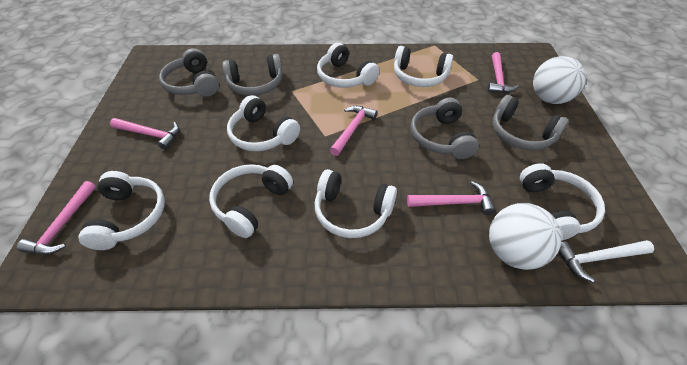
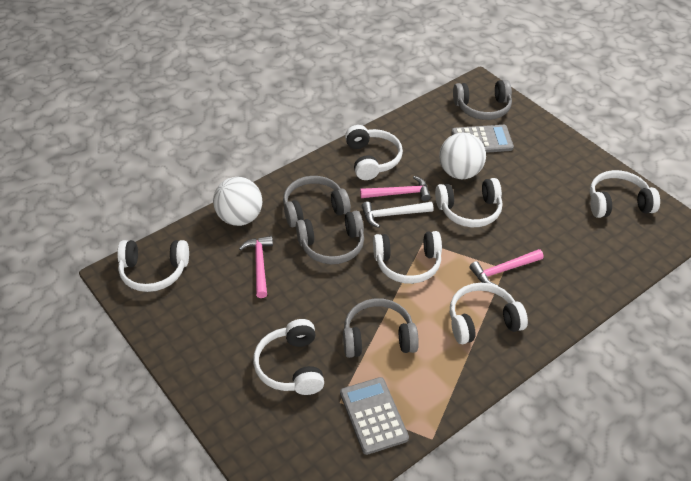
grey calculator: 0 -> 2
pink hammer: 5 -> 3

